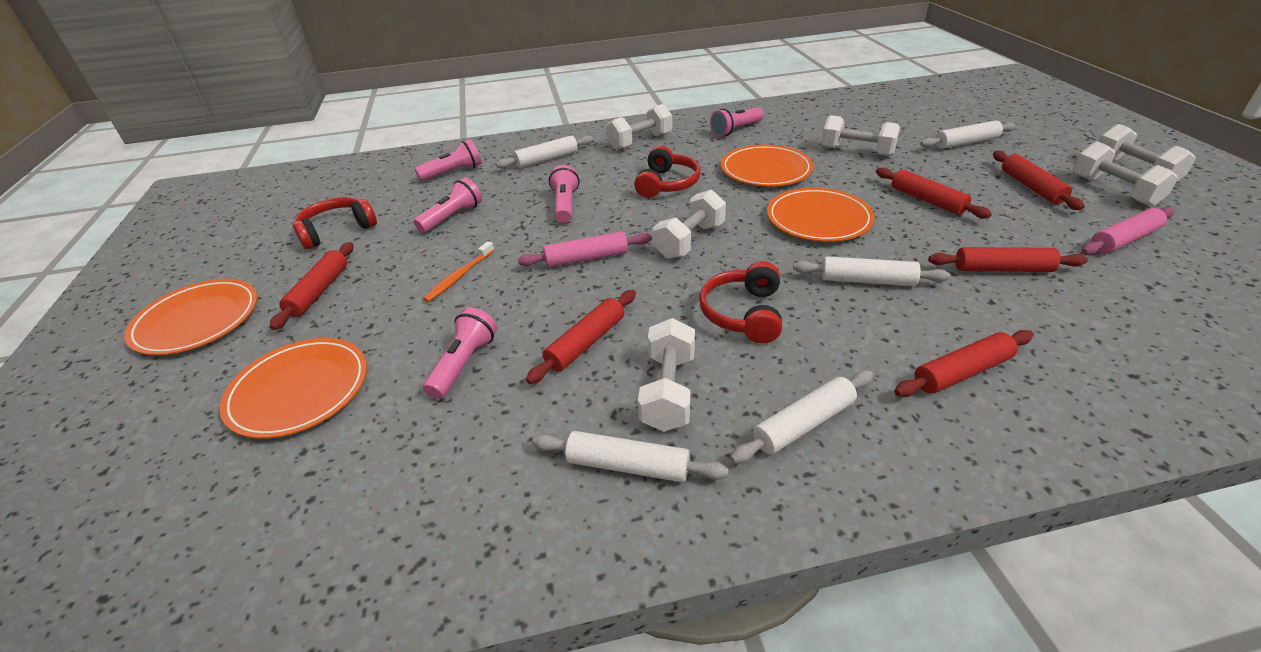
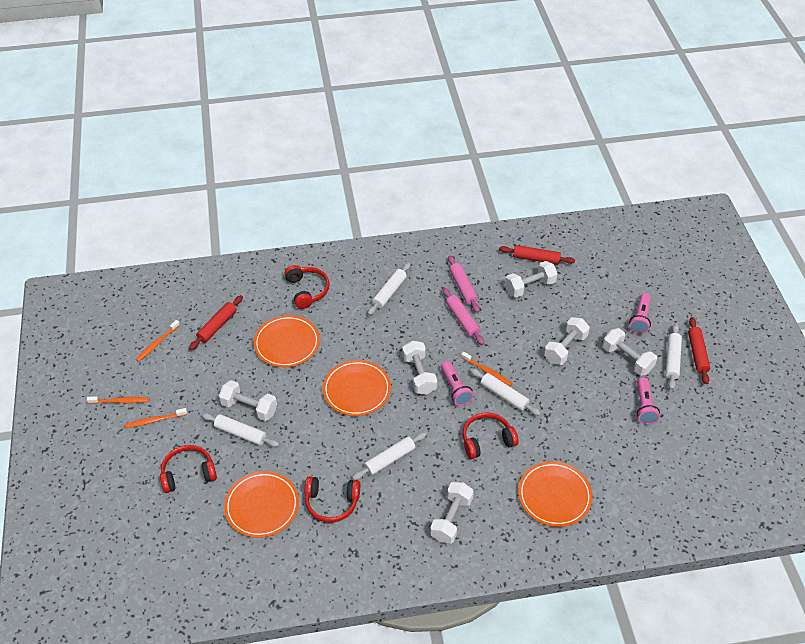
orange toothbrush: 1 -> 4
pink flashlight: 5 -> 3
red headphones: 3 -> 4
red rolling pin: 6 -> 3

